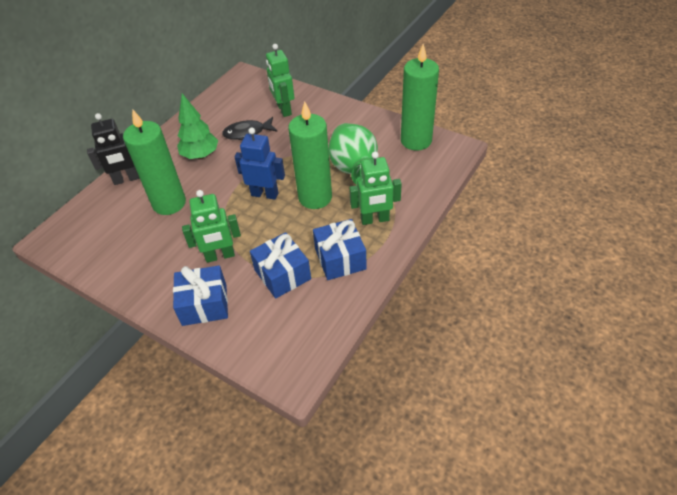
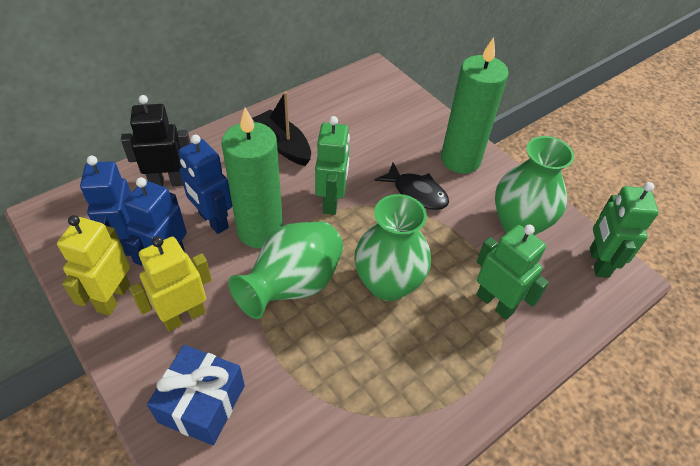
black boat: 0 -> 1
blue gift: 3 -> 1
blue robot: 1 -> 3
green candle: 3 -> 2
green tree: 1 -> 0
green vase: 1 -> 3
yellow robot: 0 -> 2

